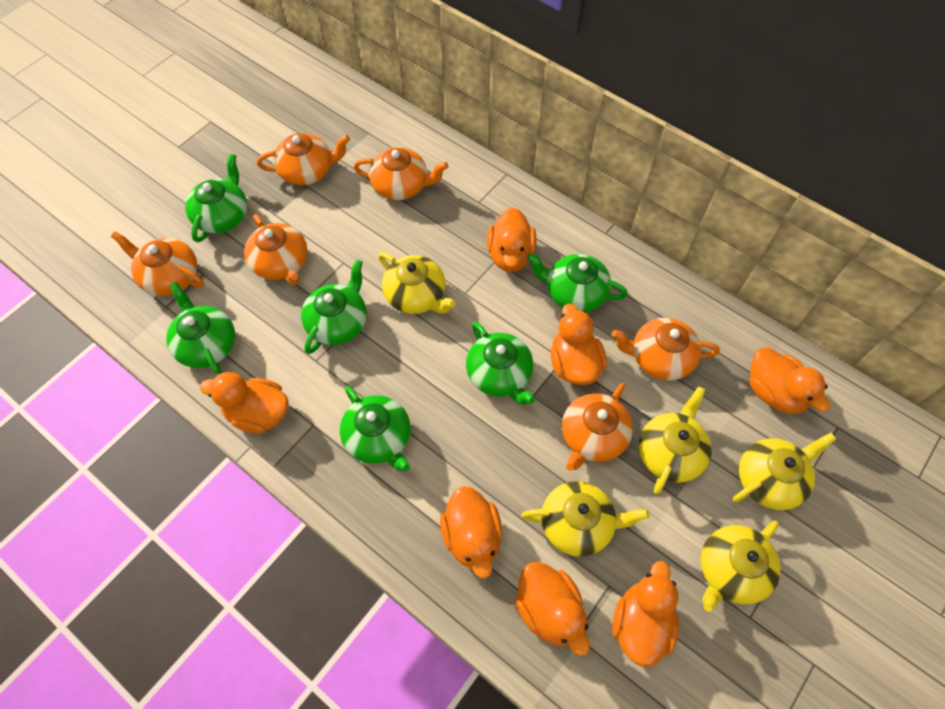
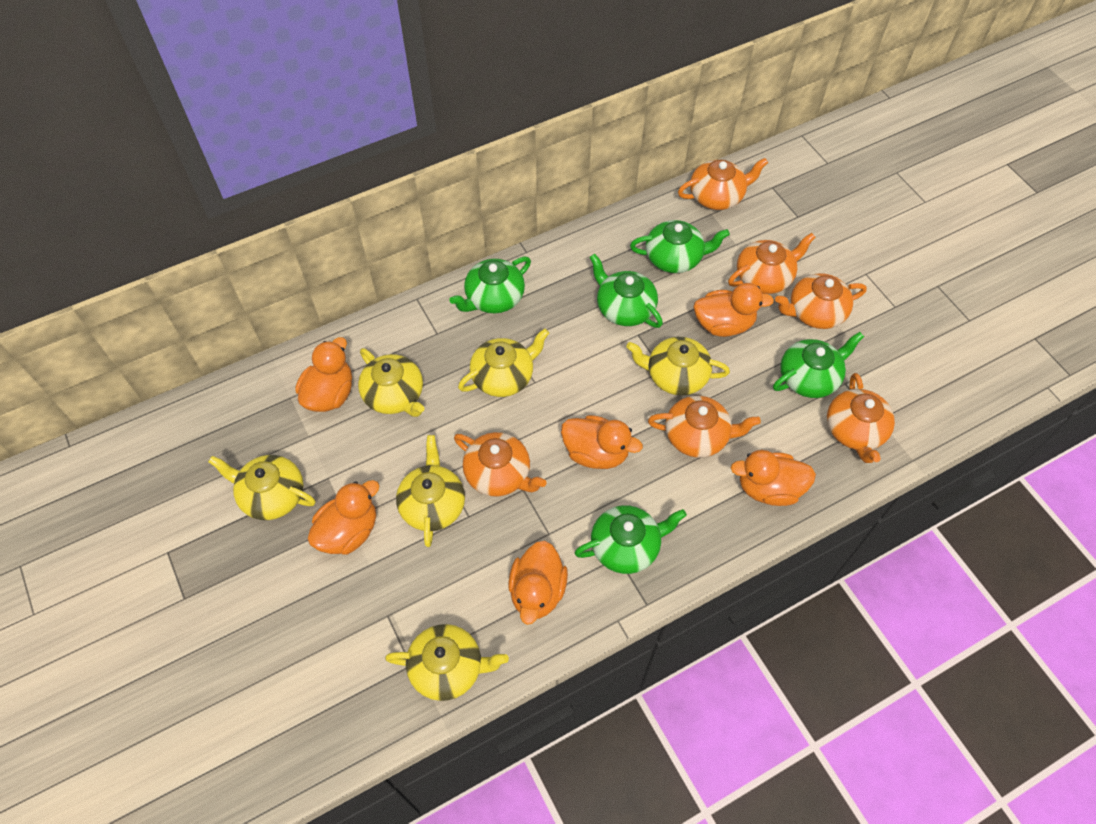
green teapot: 6 -> 5
orange duck: 7 -> 6
yellow teapot: 5 -> 6

